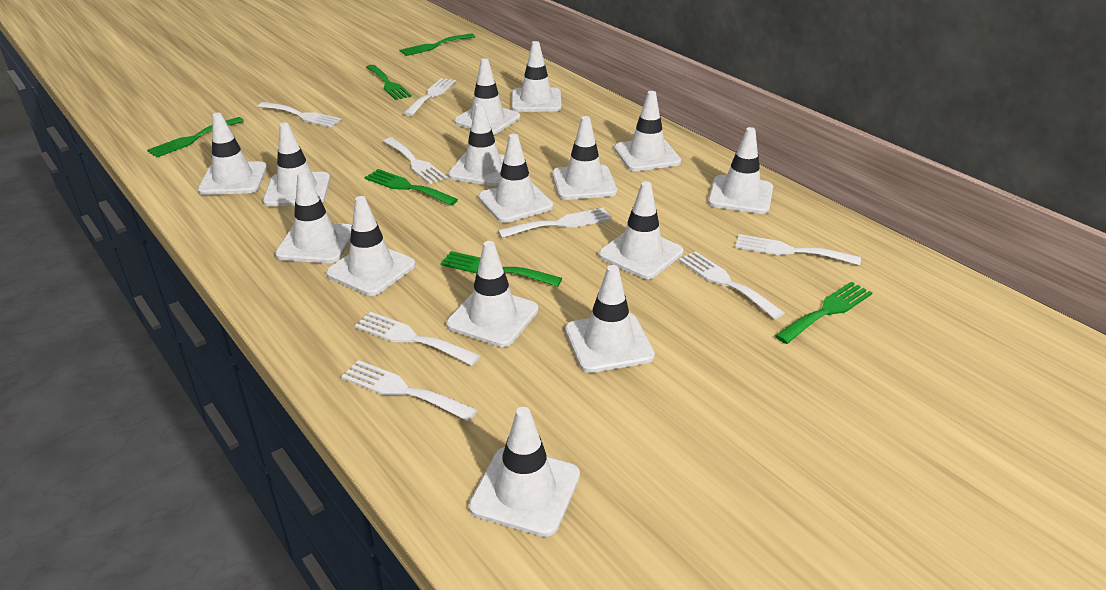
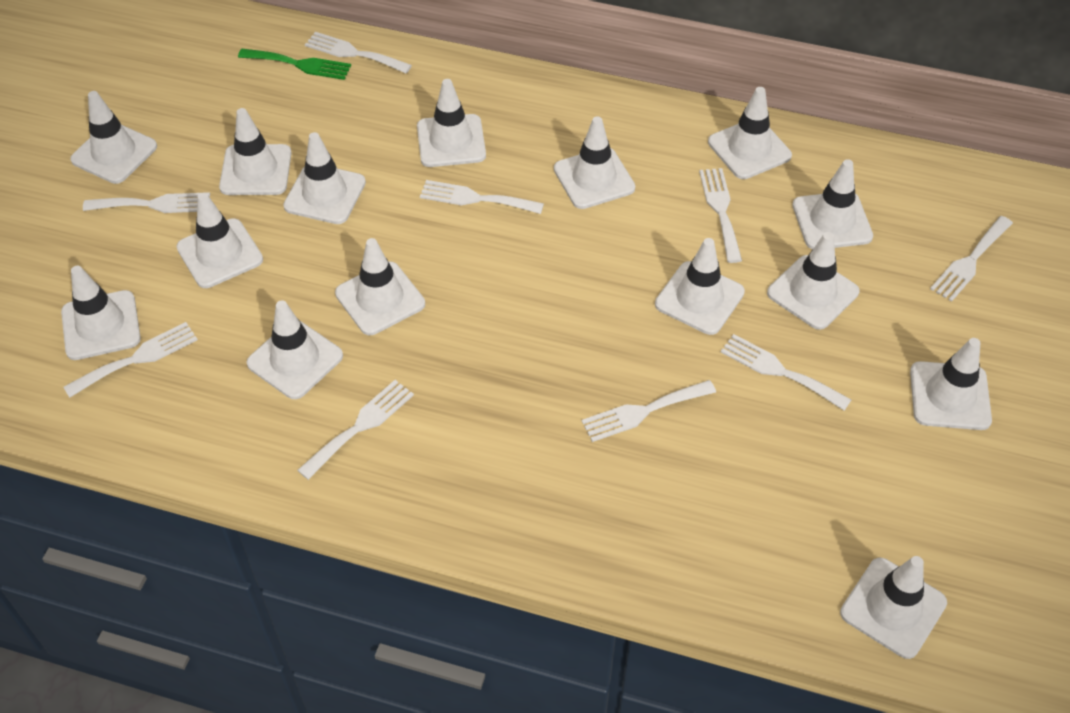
green fork: 6 -> 1
white fork: 8 -> 9

